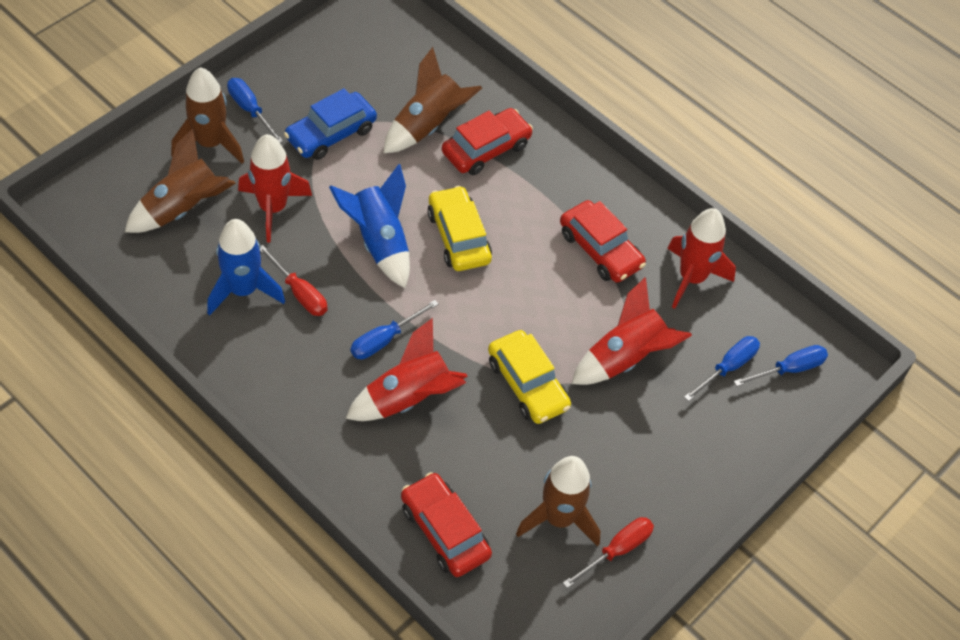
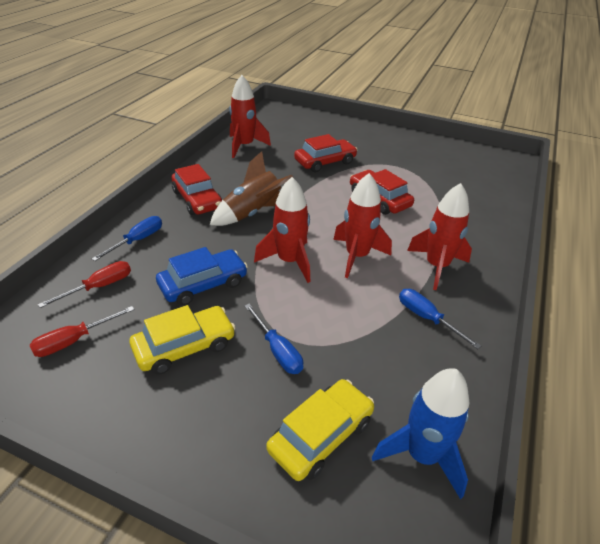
blue rocket: 2 -> 1
blue screwdriver: 4 -> 3
brown rocket: 4 -> 1

